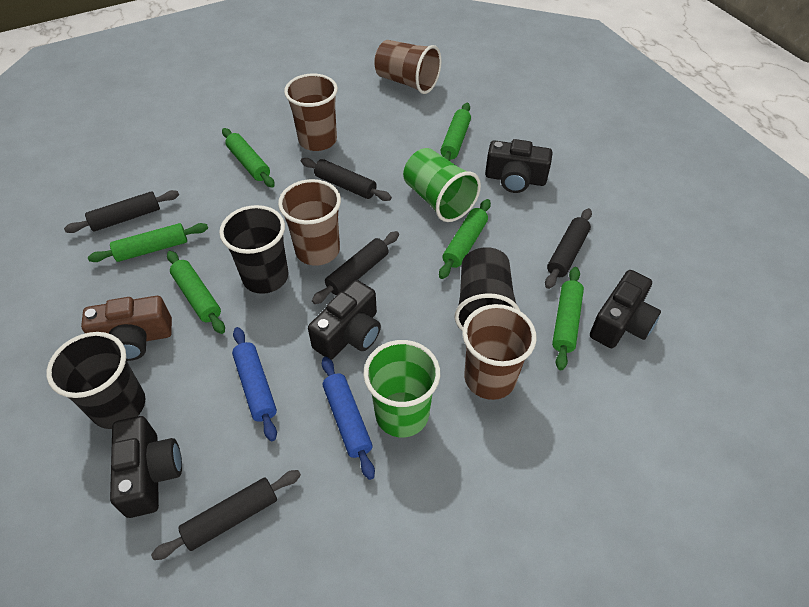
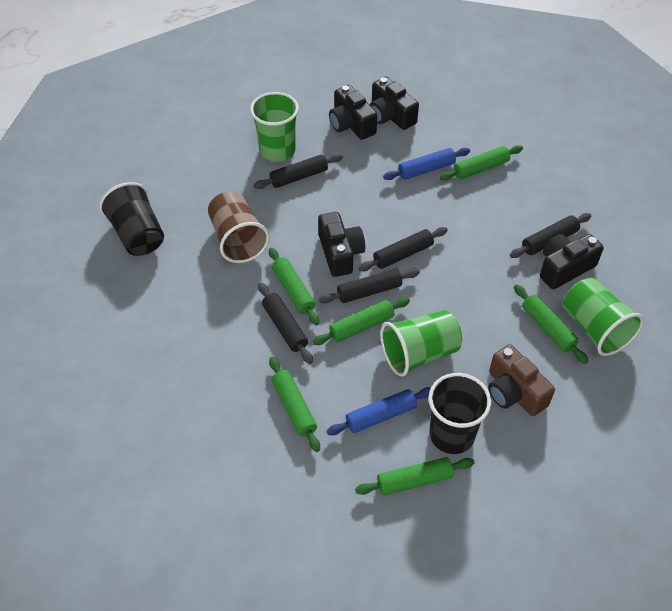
black cup: 3 -> 2
brown cup: 4 -> 1
green cup: 2 -> 3

